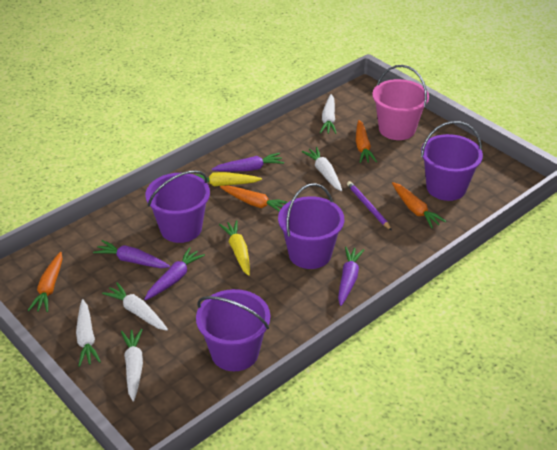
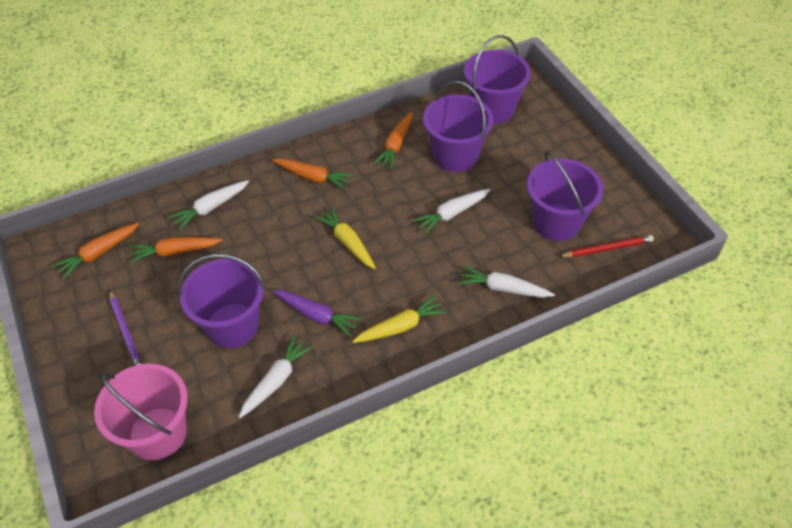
purple carrot: 4 -> 1
red pencil: 0 -> 1
white carrot: 5 -> 4

